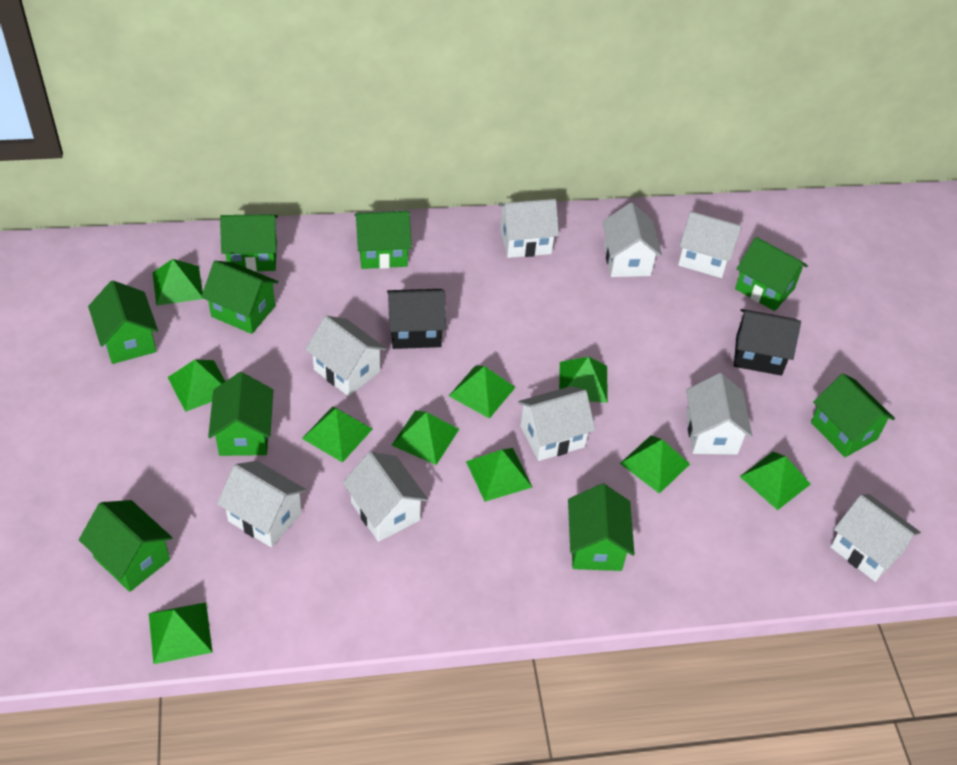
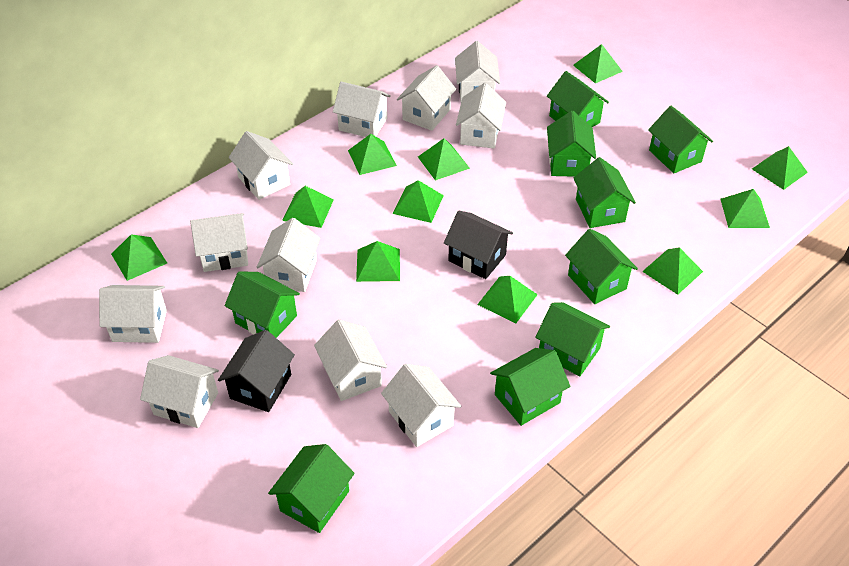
green pyramid: 10 -> 11
white house: 9 -> 11

